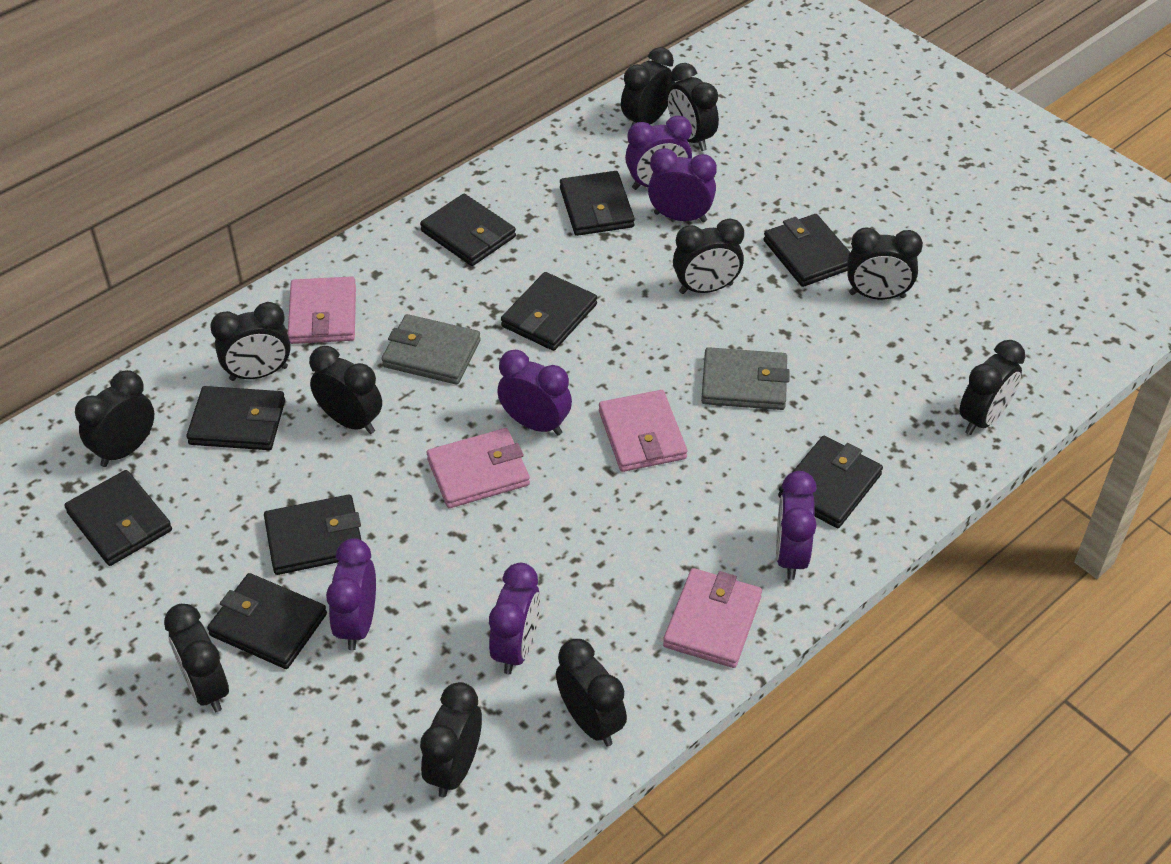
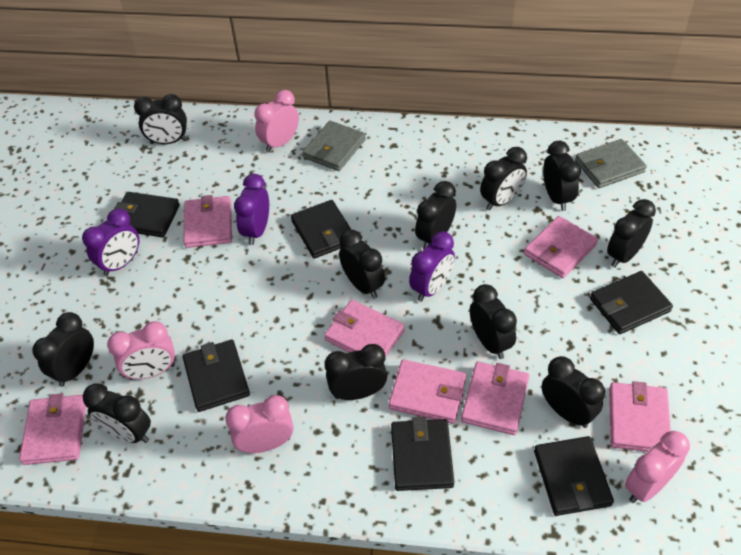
black wallet: 9 -> 6
pink clock: 0 -> 4
pink wallet: 4 -> 7
purple clock: 6 -> 3

